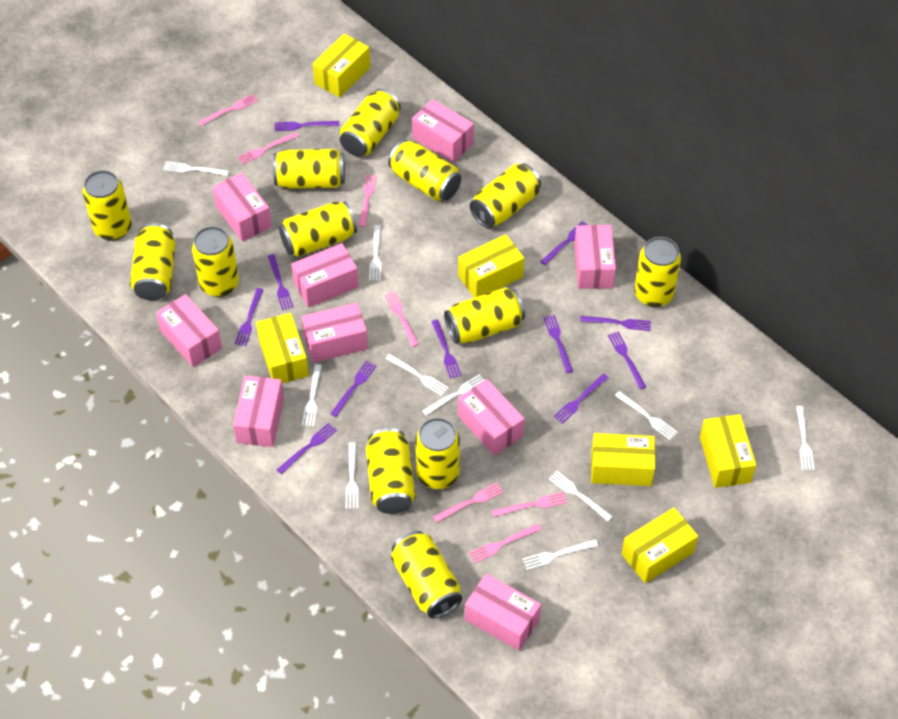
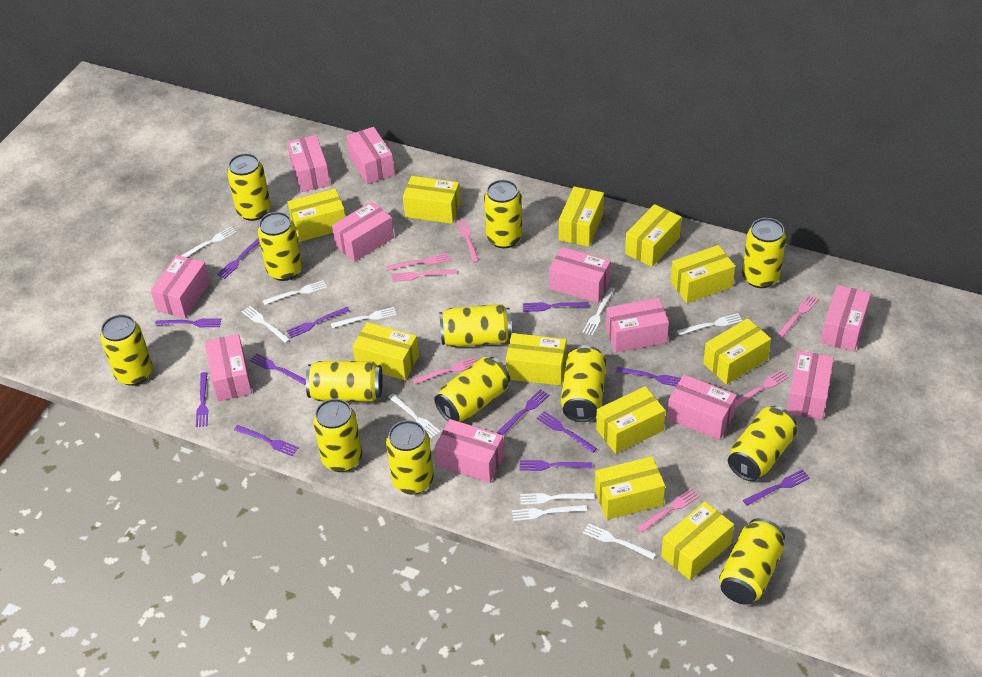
pink box: 9 -> 11
purple fork: 11 -> 12
yellow box: 6 -> 11

